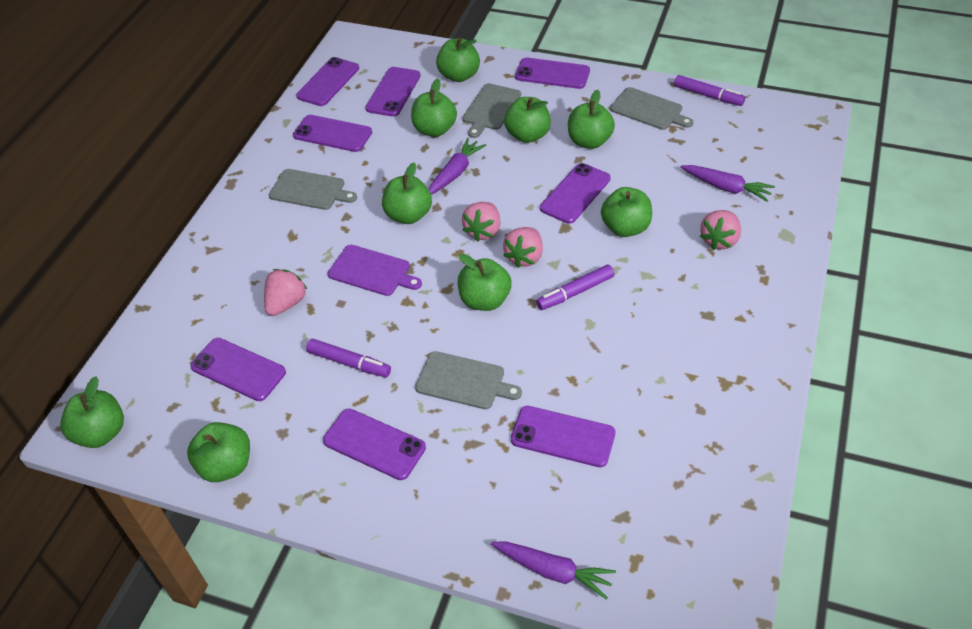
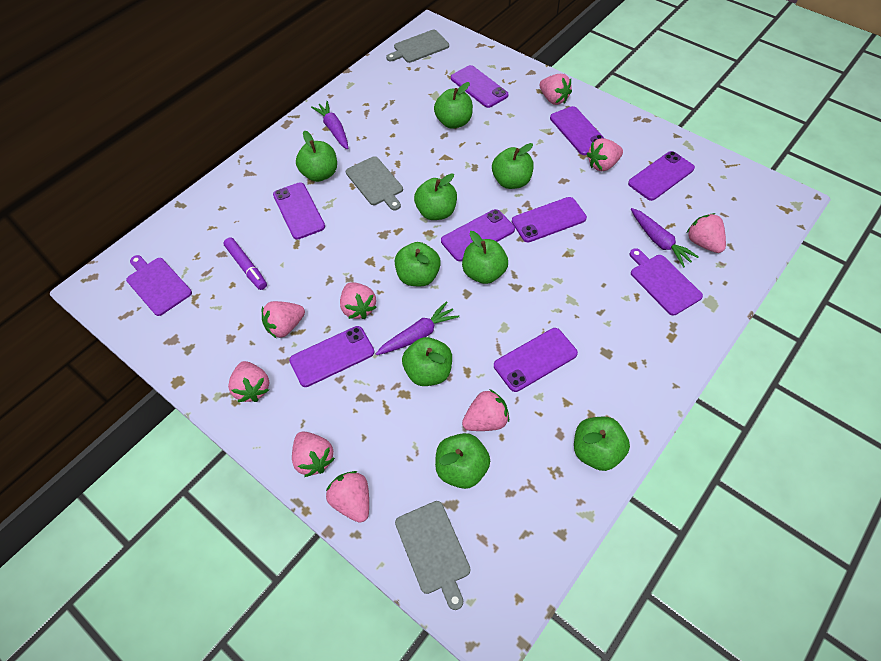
grey cutting board: 4 -> 3
pink strawberry: 4 -> 9
purple cutting board: 1 -> 2
purple marker: 3 -> 1

